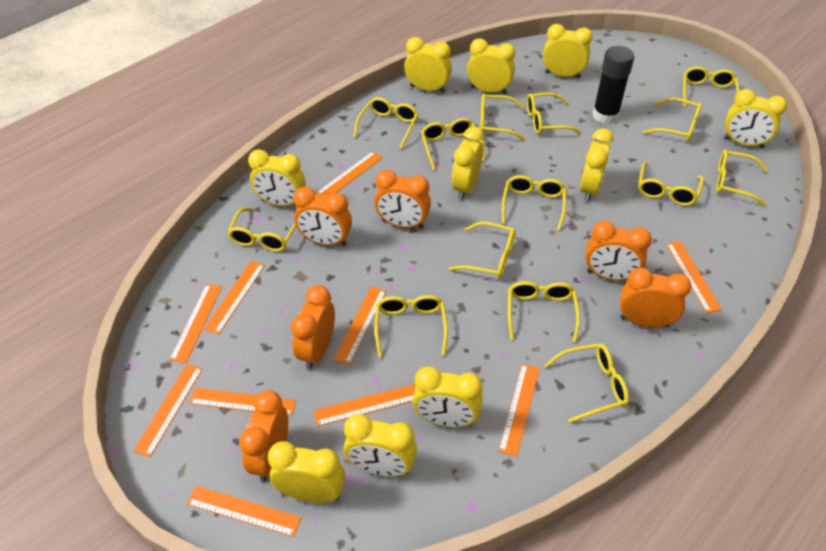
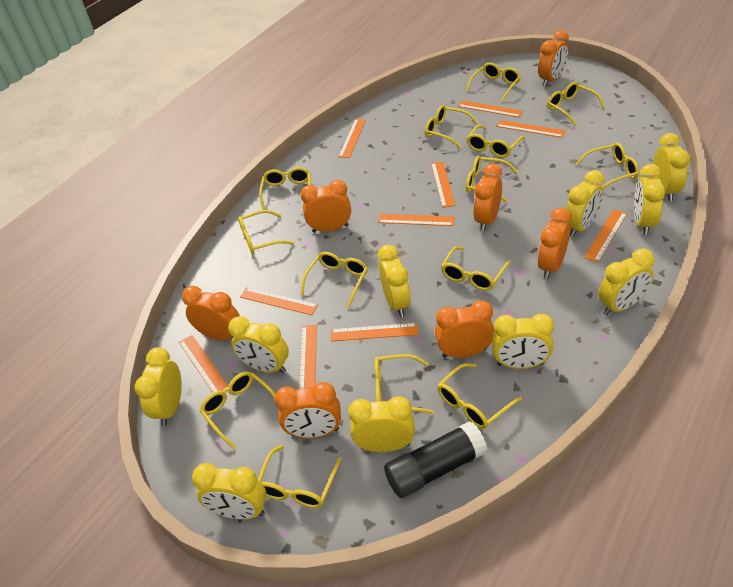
orange clock: 6 -> 7

